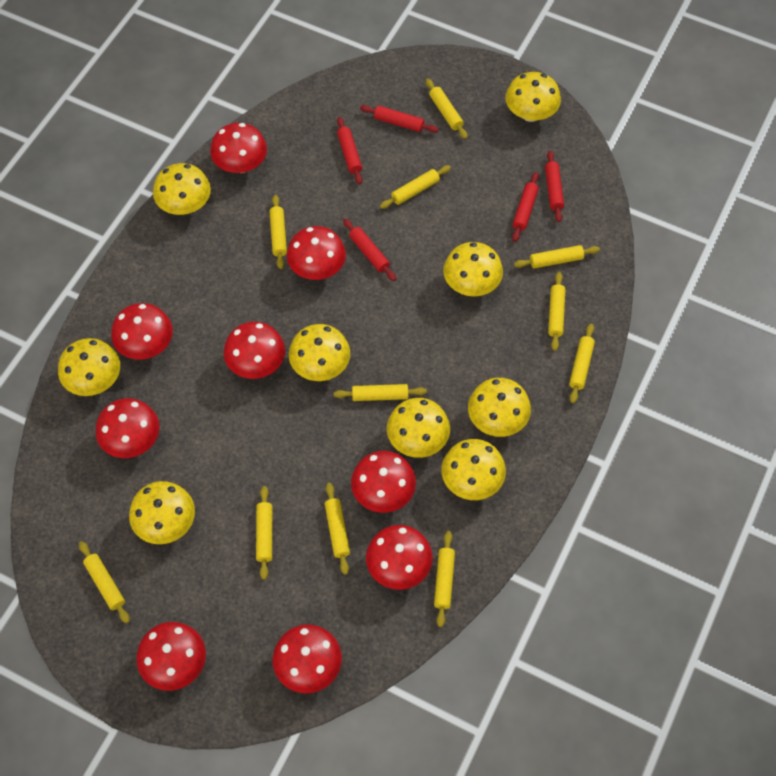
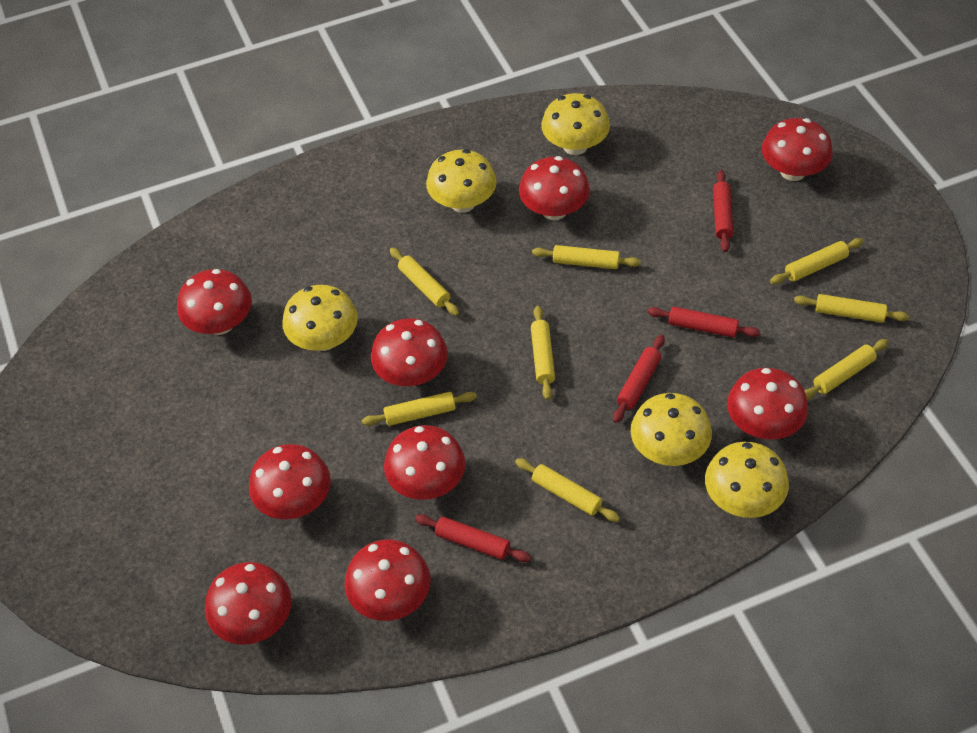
red rolling pin: 5 -> 4
yellow mushroom: 9 -> 5
yellow rolling pin: 11 -> 8

